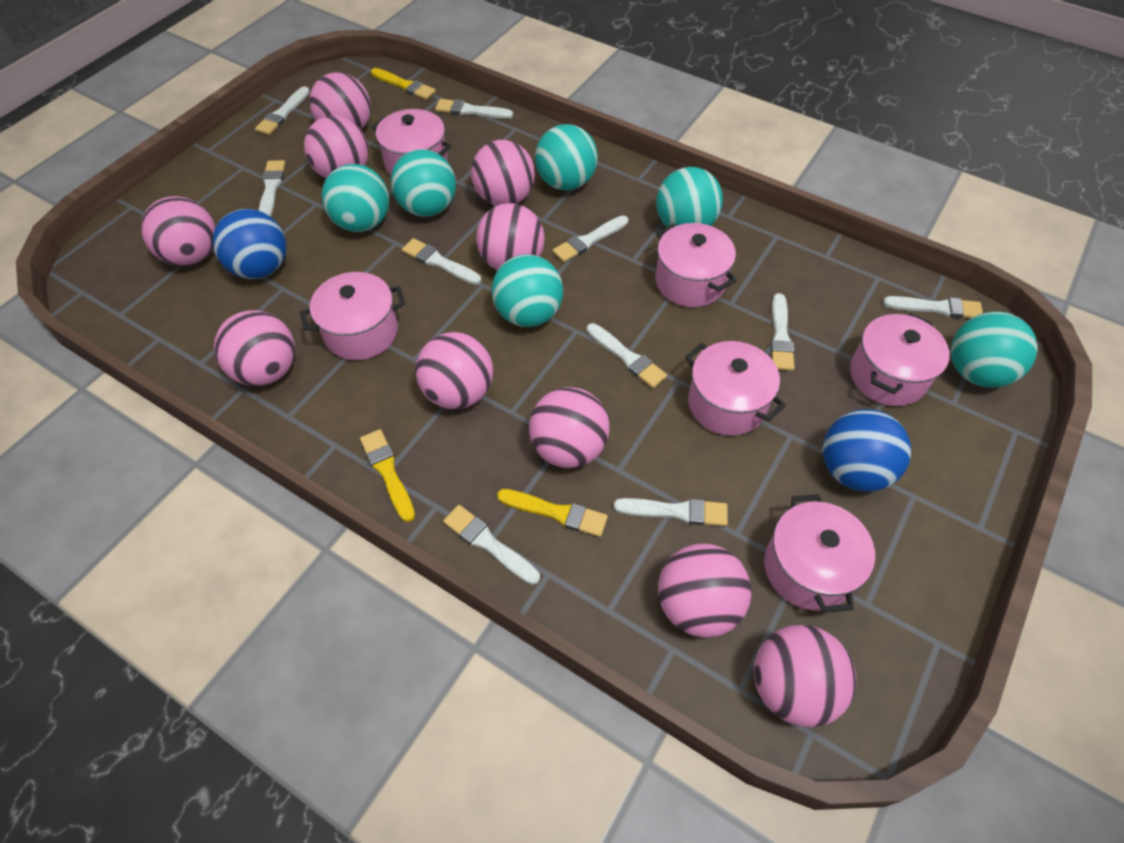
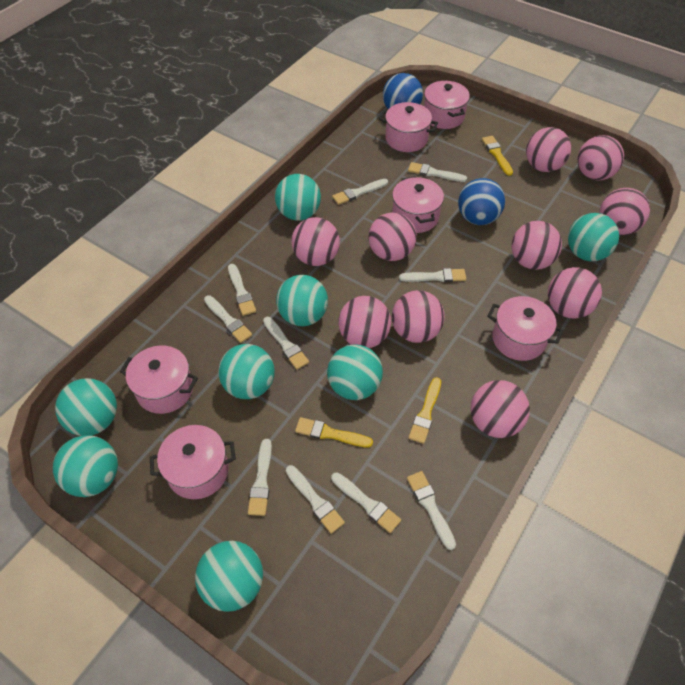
turquoise ball: 6 -> 8

